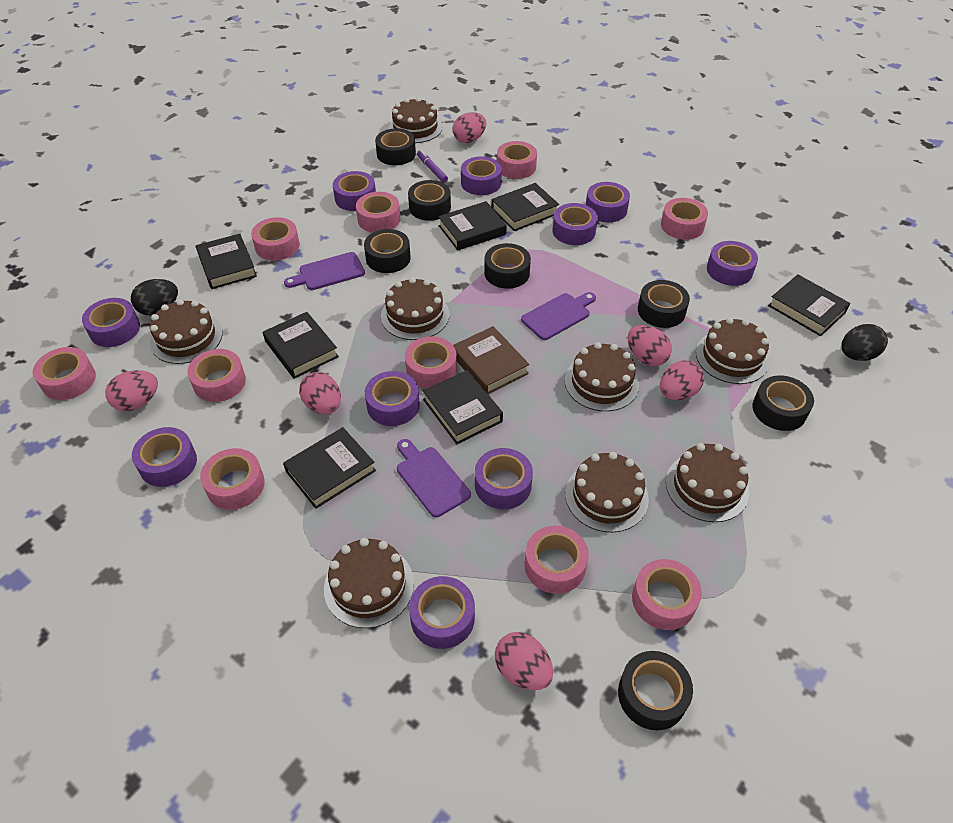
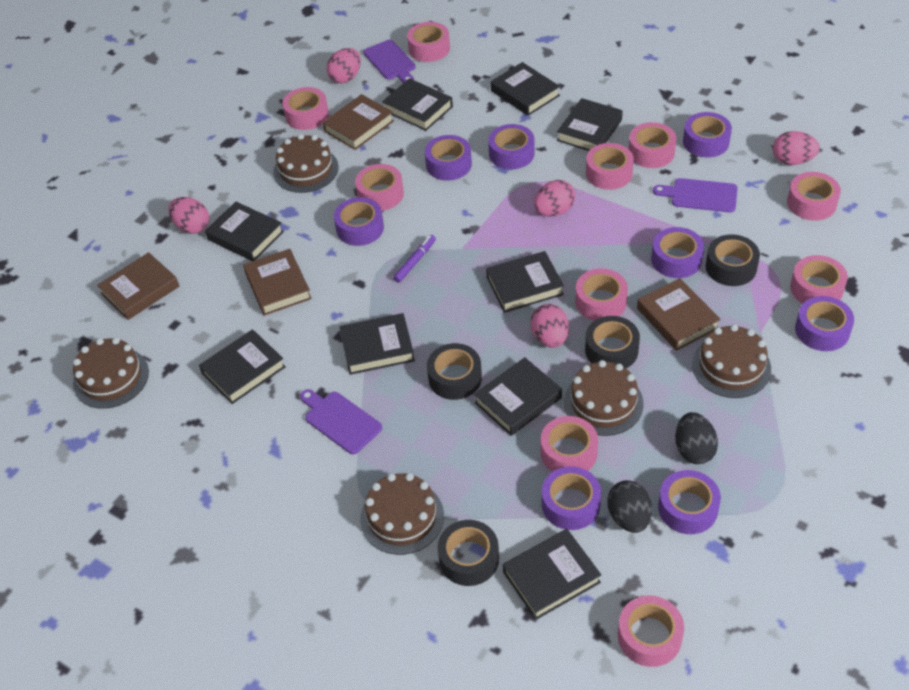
black book: 7 -> 9
black tape: 7 -> 4
brown book: 1 -> 4
brown cake: 8 -> 5
pink egg: 6 -> 5
purple tape: 10 -> 8

